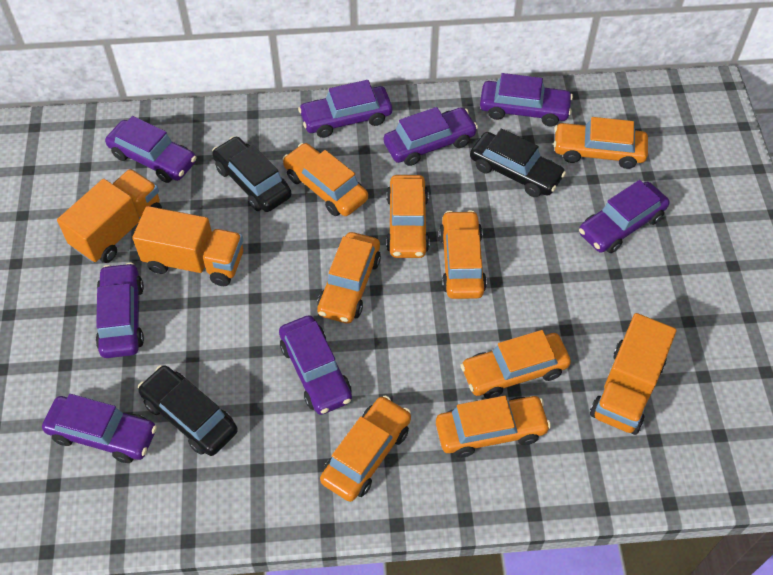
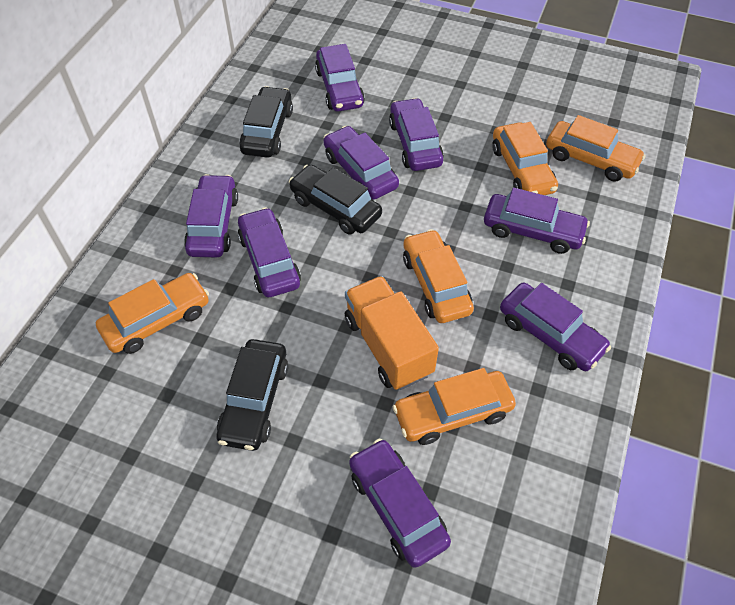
orange car: 8 -> 5
orange truck: 3 -> 1

